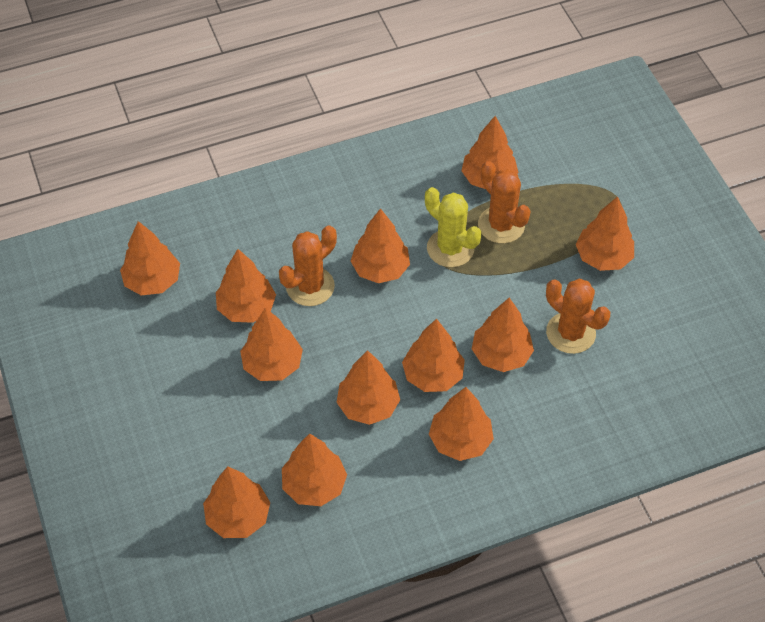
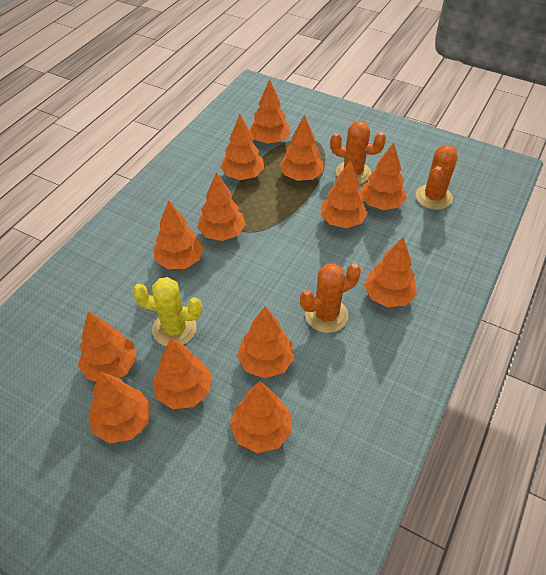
orange tree: 12 -> 13

